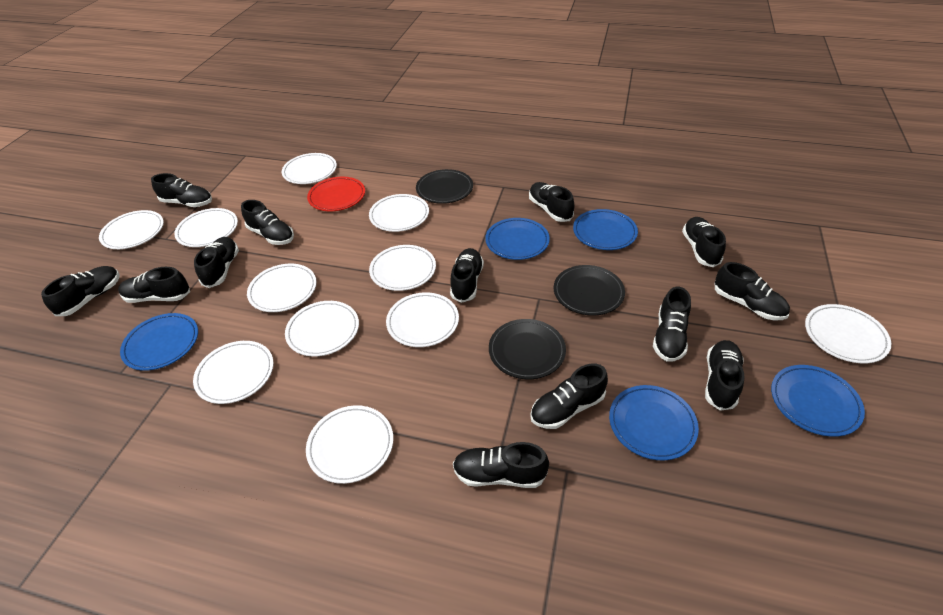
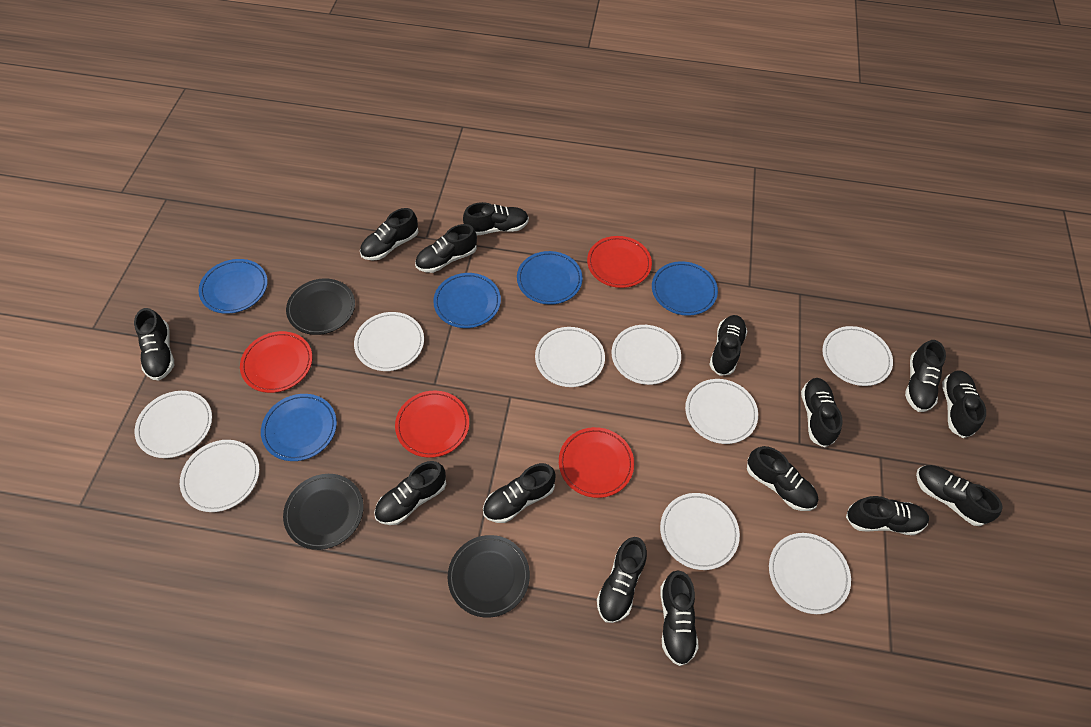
black shoe: 13 -> 15
red plate: 1 -> 4
white plate: 11 -> 9

